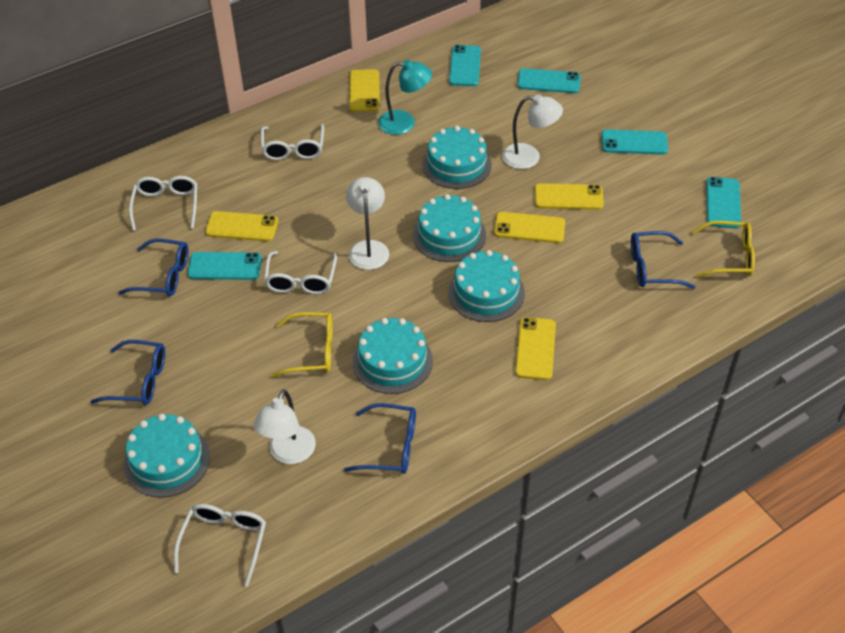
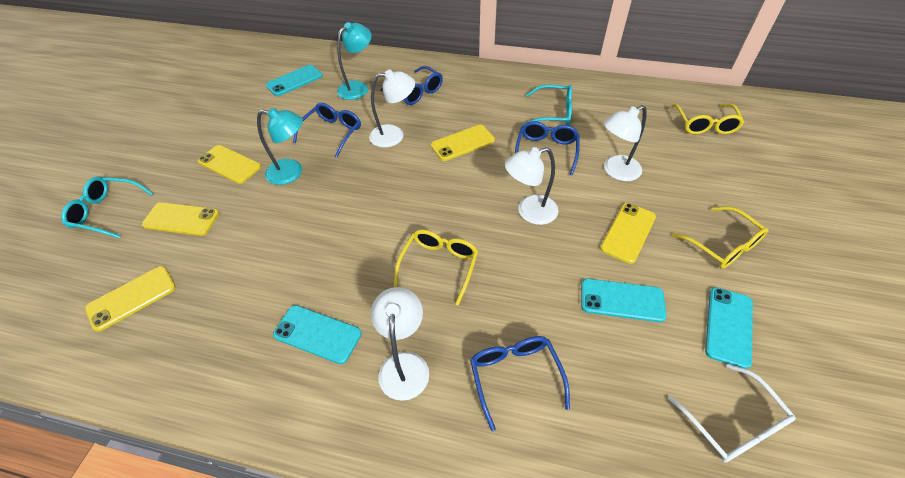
turquoise cake: 5 -> 0
turquoise glasses: 0 -> 2
turquoise lamp: 1 -> 2
turquoise phone: 5 -> 4
white glasses: 4 -> 1
white lamp: 3 -> 4
yellow glasses: 2 -> 3

